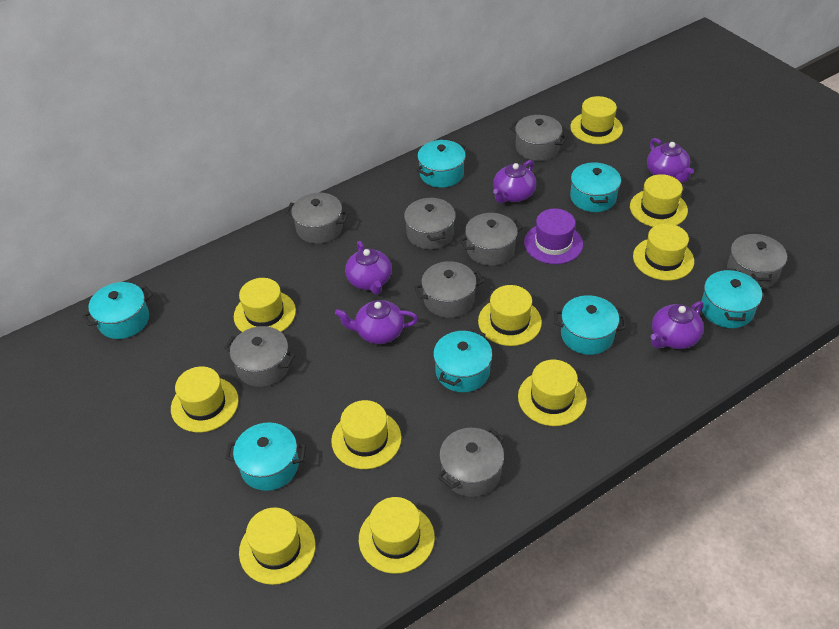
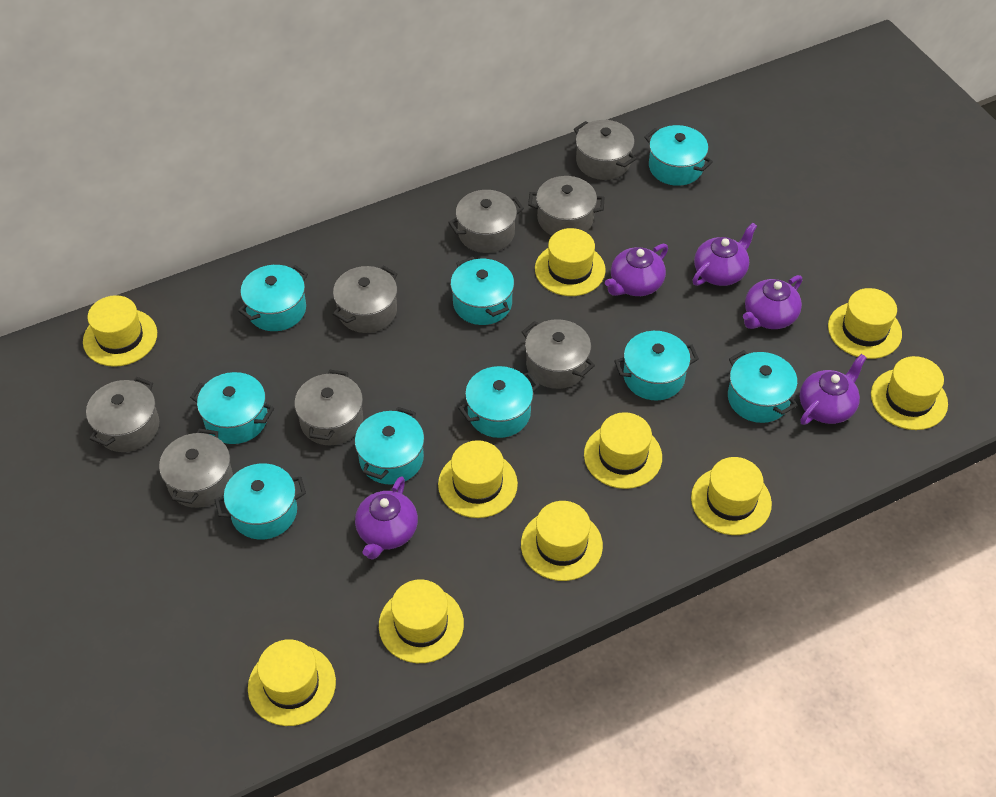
purple hat: 1 -> 0
turquoise pot: 7 -> 9

